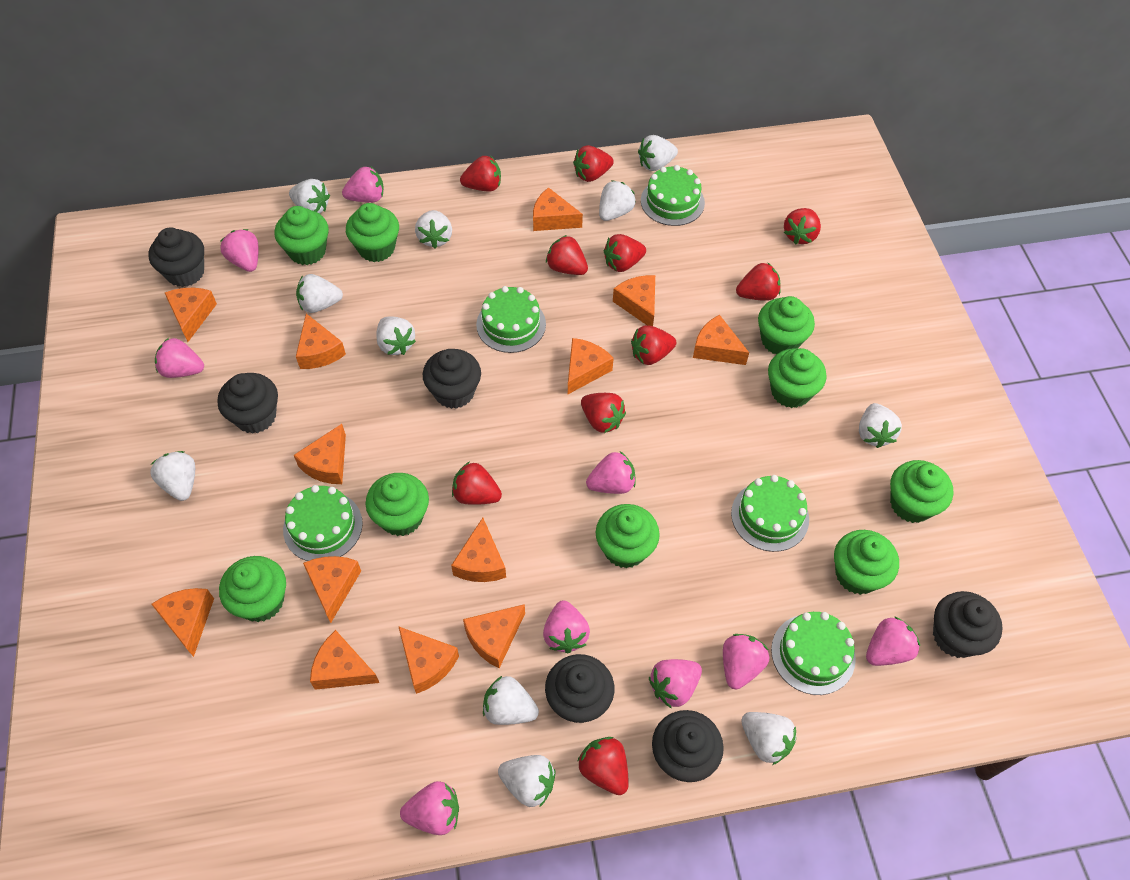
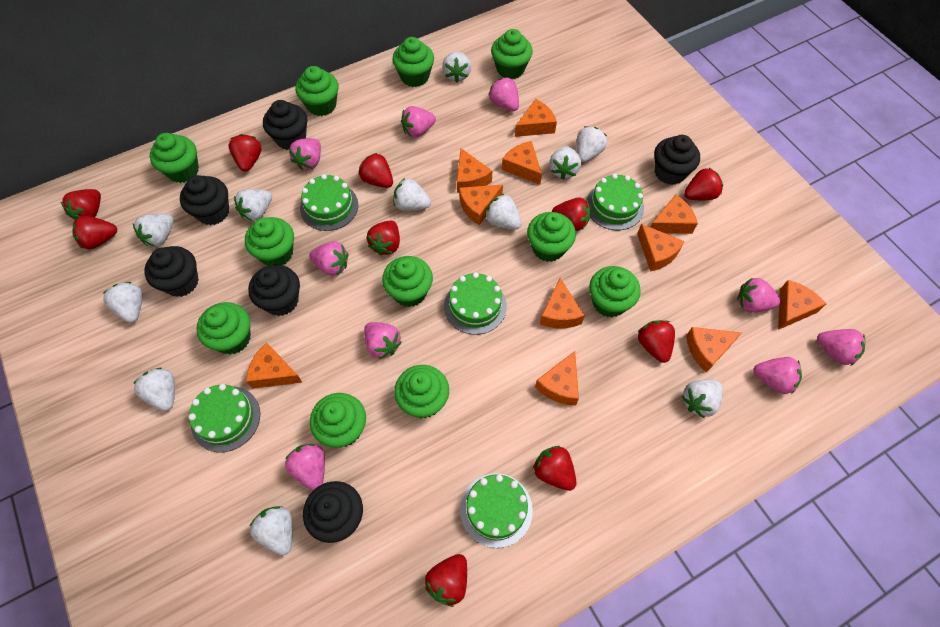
green cupcake: 9 -> 11
orange cheese: 13 -> 11

